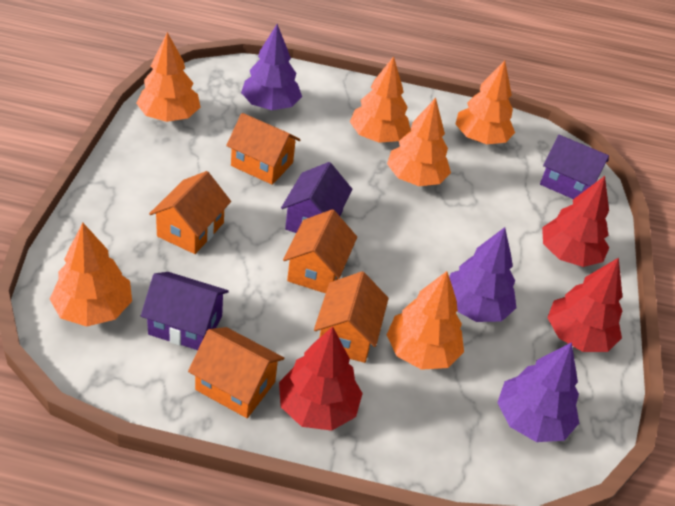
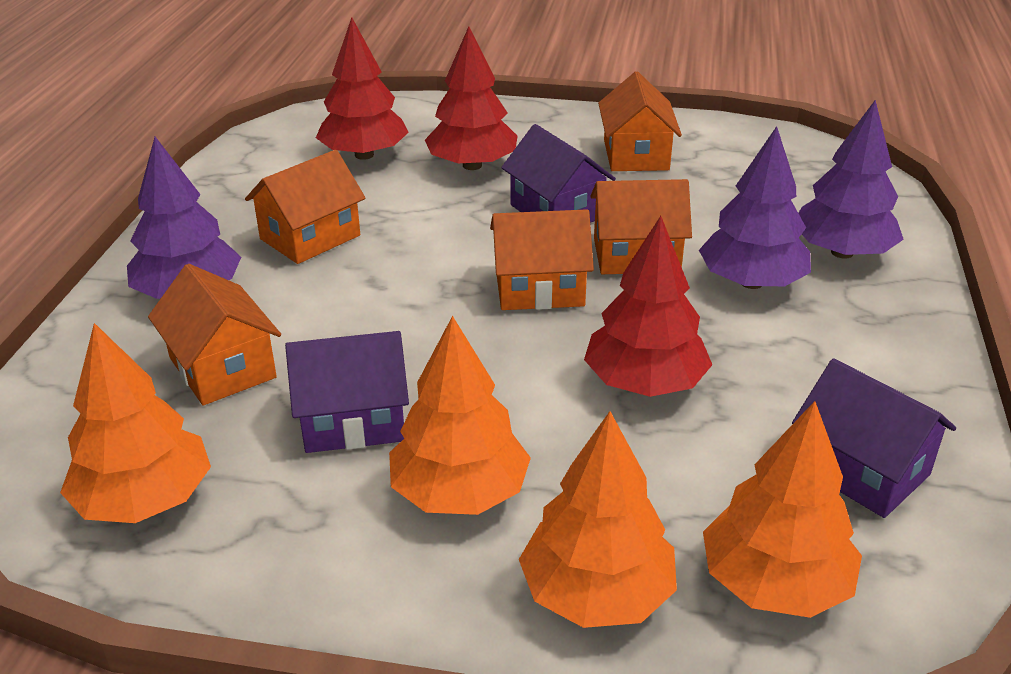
orange tree: 6 -> 4

